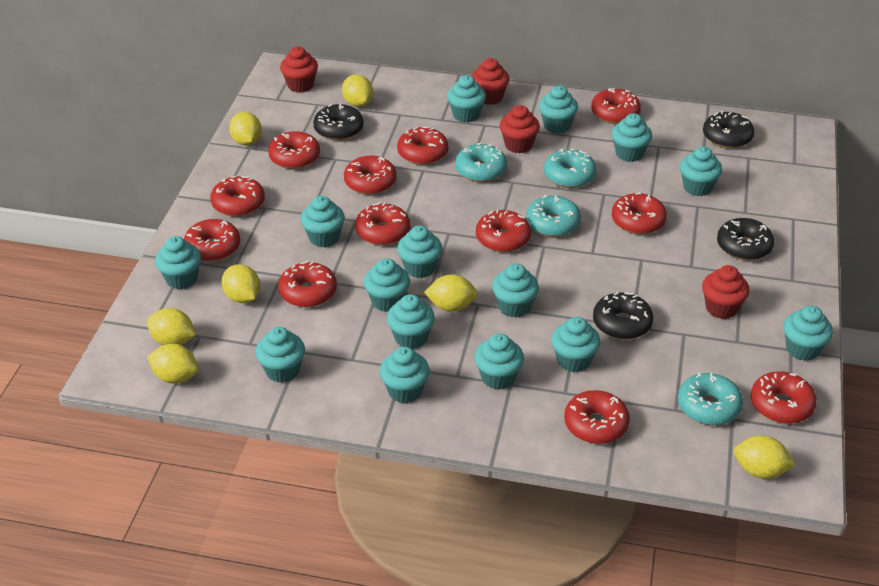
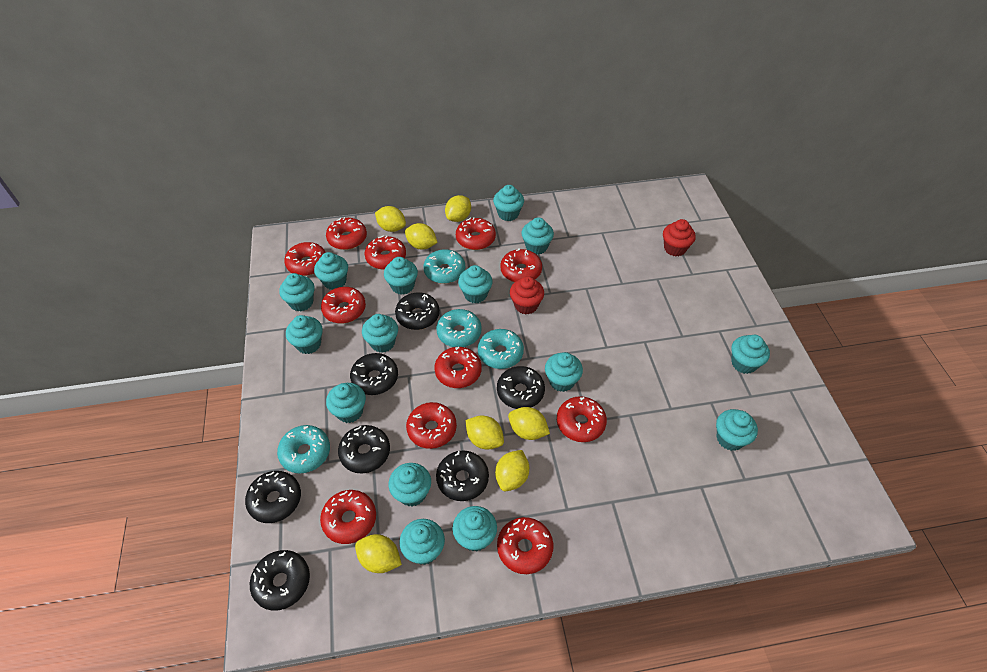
black donut: 4 -> 7
red cupcake: 4 -> 2
red donut: 12 -> 11

